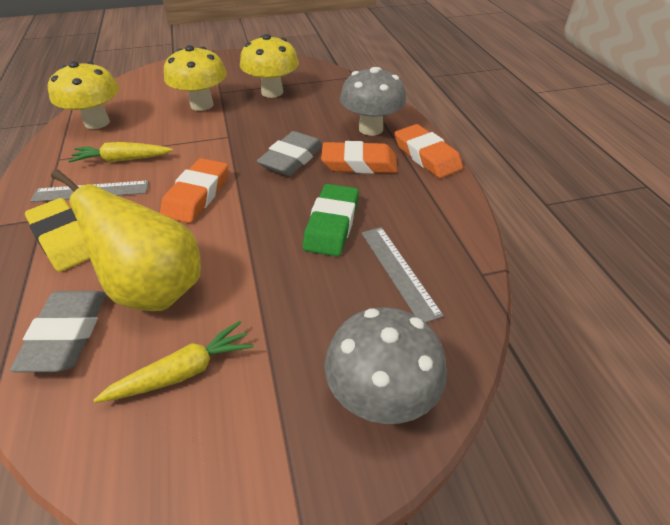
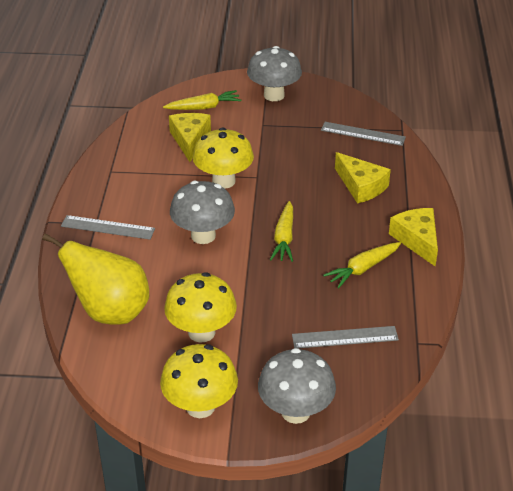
green eraser: 1 -> 0
grey eraser: 2 -> 0
grey mushroom: 2 -> 3
grey ruler: 2 -> 3
orange eraser: 3 -> 0
yellow carrot: 2 -> 3
yellow cheese: 0 -> 3
yellow eraser: 1 -> 0

